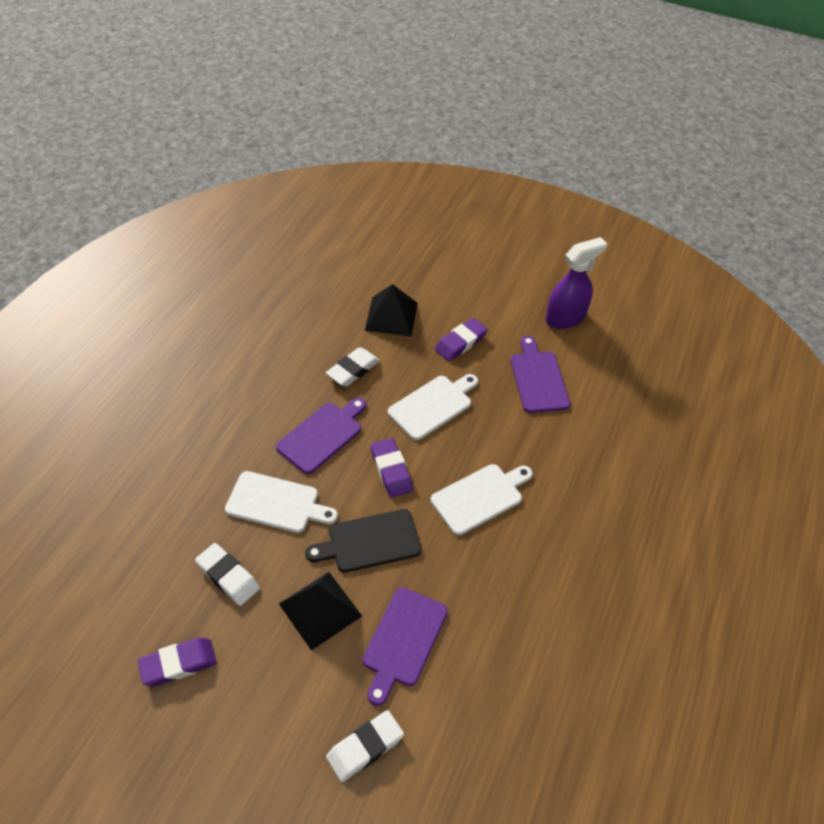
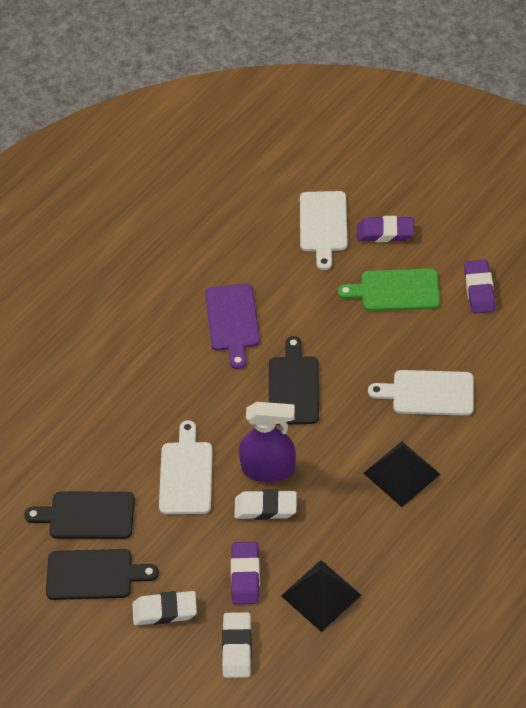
black cutting board: 1 -> 3
green cutting board: 0 -> 1
purple cutting board: 3 -> 1

